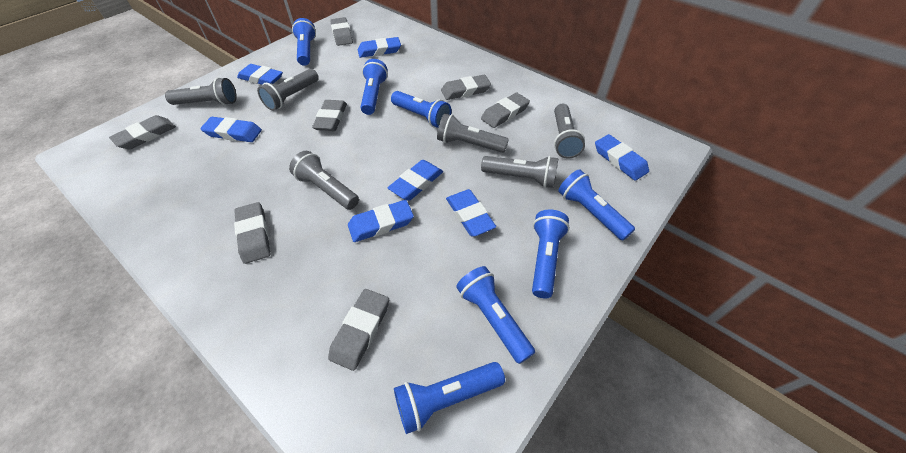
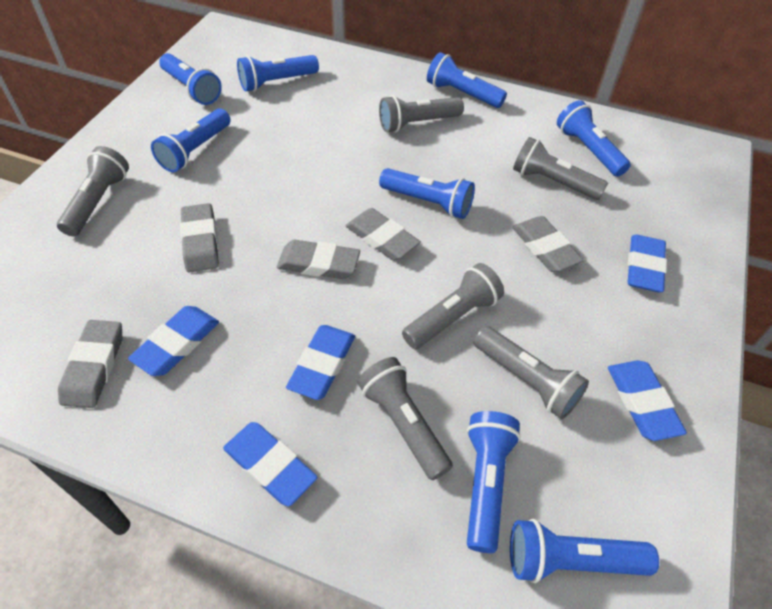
blue eraser: 7 -> 5
blue flashlight: 7 -> 8
grey eraser: 7 -> 5

